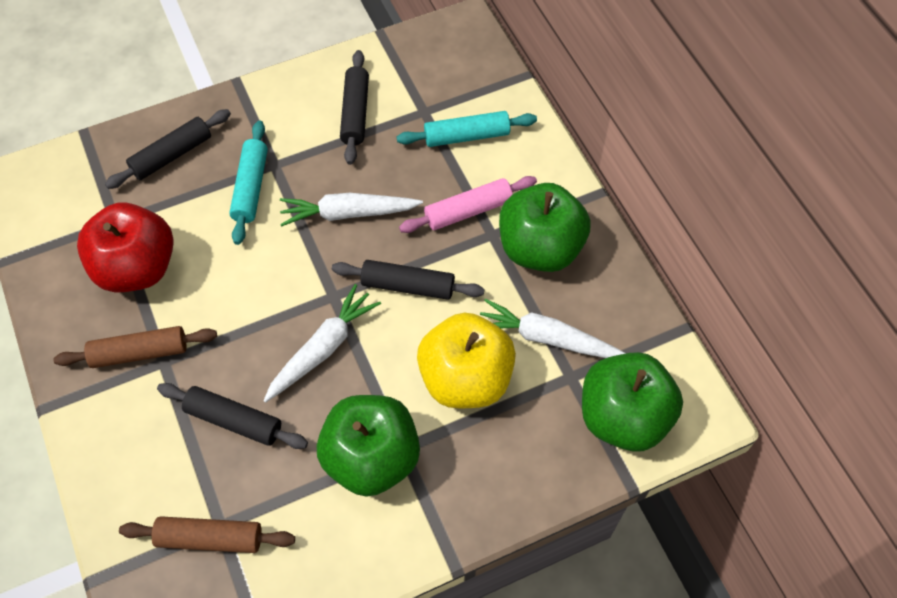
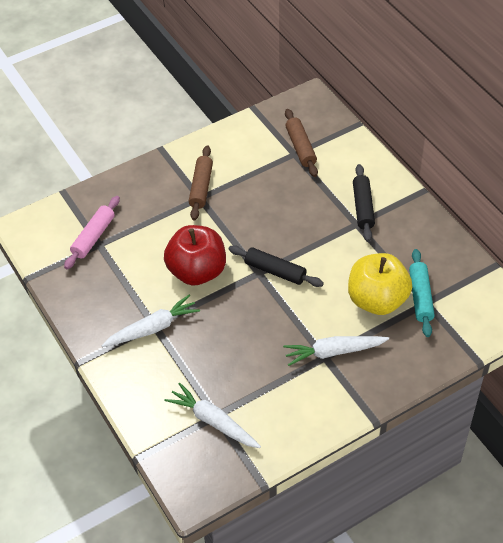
black rolling pin: 4 -> 2
green apple: 3 -> 0
turquoise rolling pin: 2 -> 1

